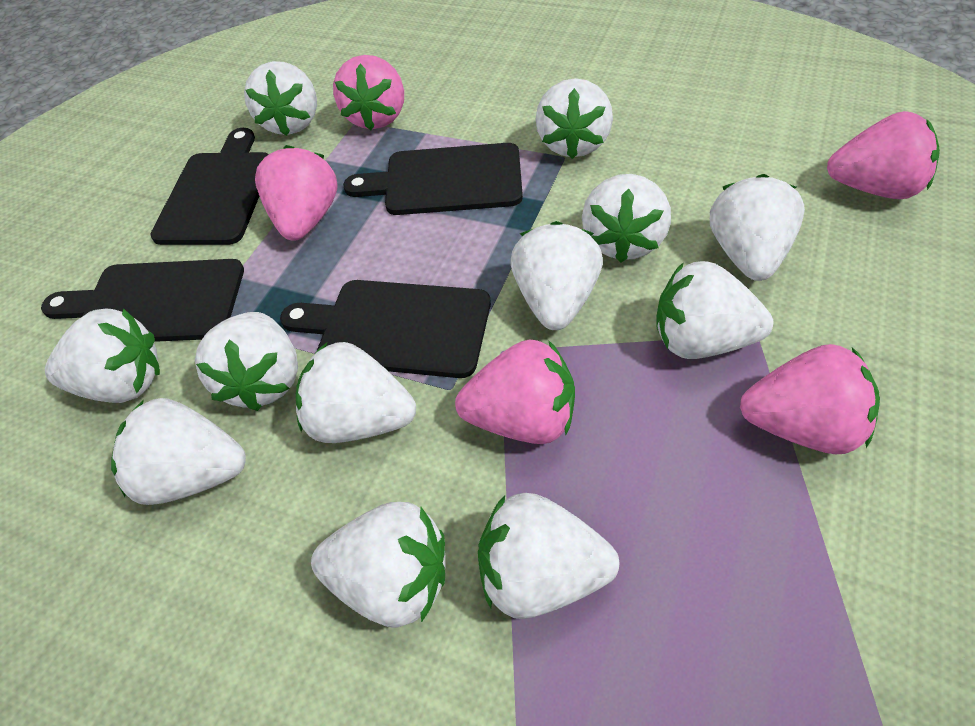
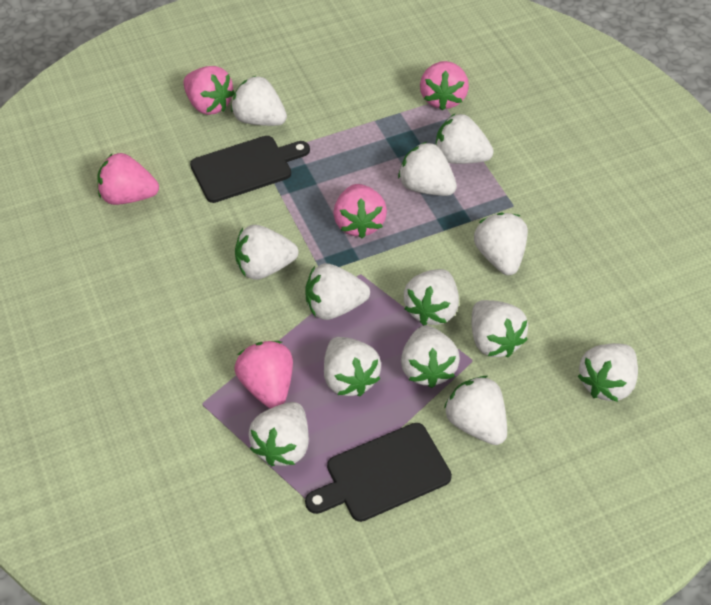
black cutting board: 4 -> 2
white strawberry: 12 -> 13

